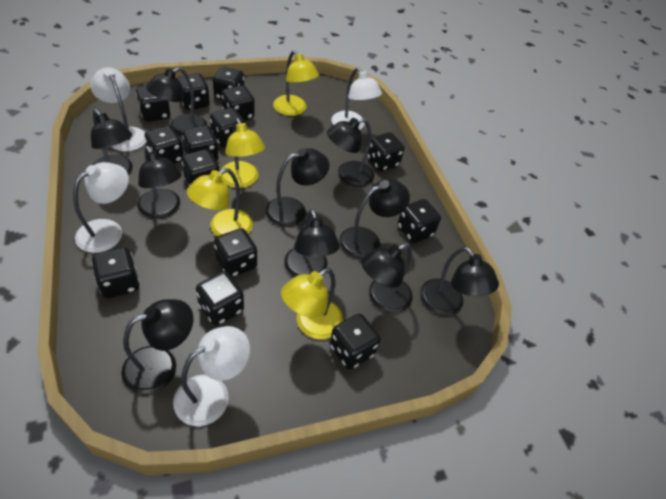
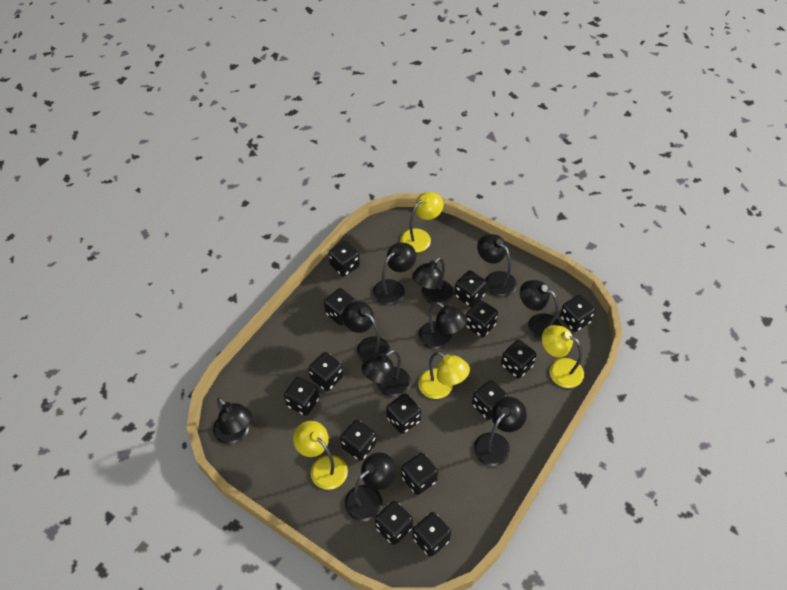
white lamp: 4 -> 0

